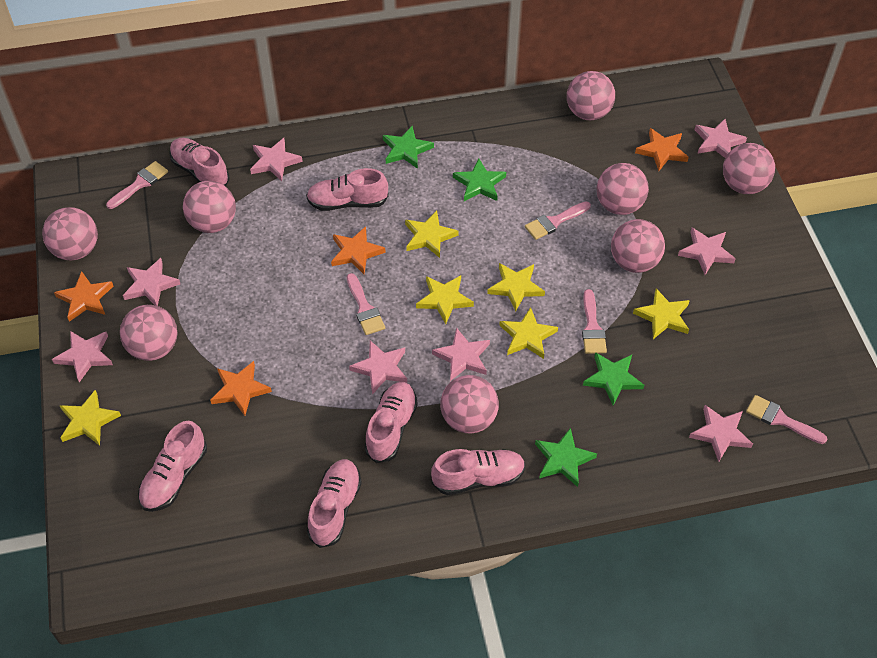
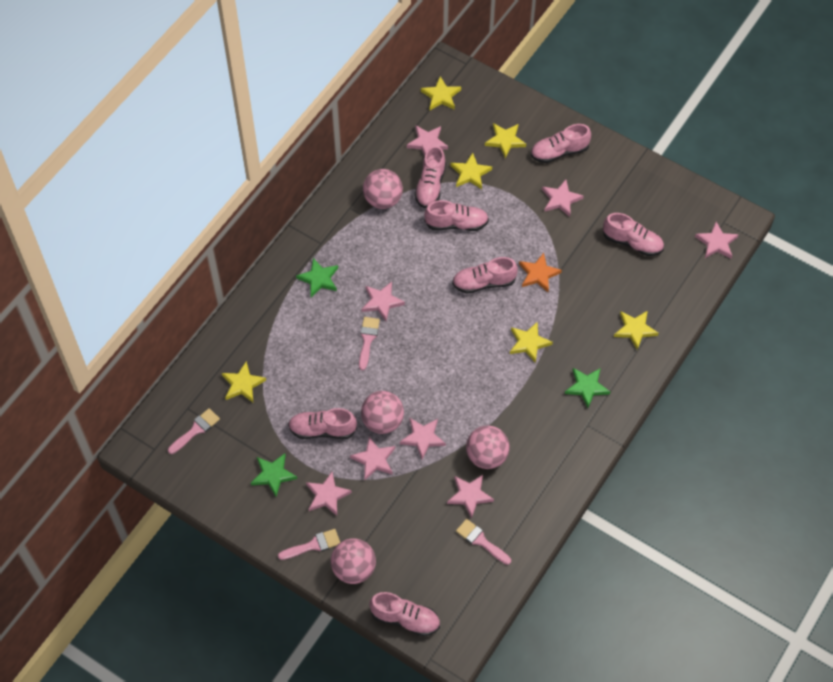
green star: 4 -> 3
orange star: 4 -> 1
pink ball: 8 -> 4
pink brush: 5 -> 4
pink shoe: 6 -> 7

